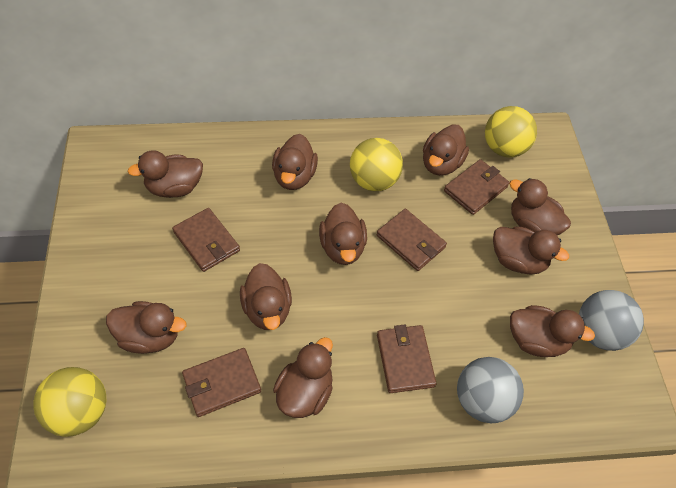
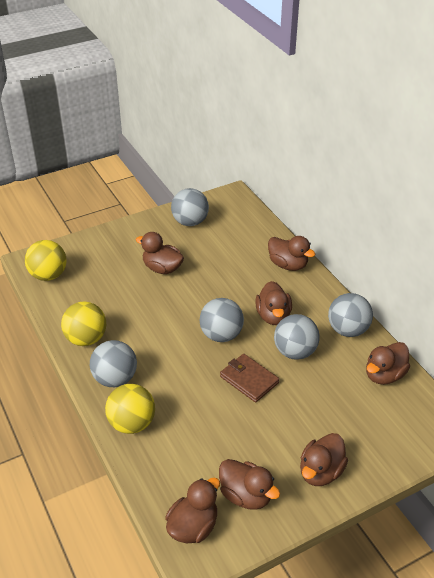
brown duck: 10 -> 7
brown wallet: 5 -> 1
grey ball: 2 -> 5

